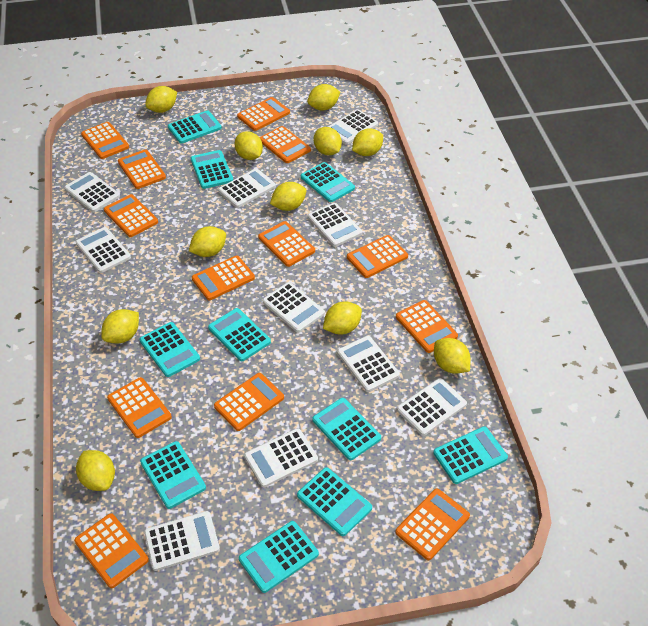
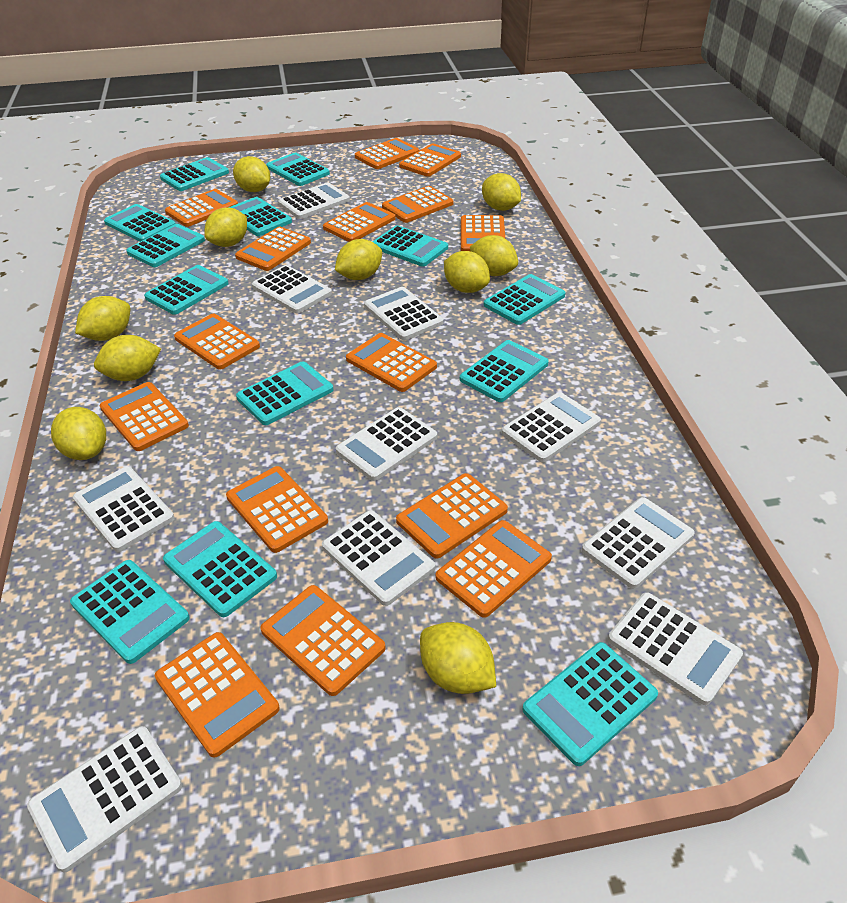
orange calculator: 13 -> 15
turquoise calculator: 10 -> 13
yellow lemon: 11 -> 10

